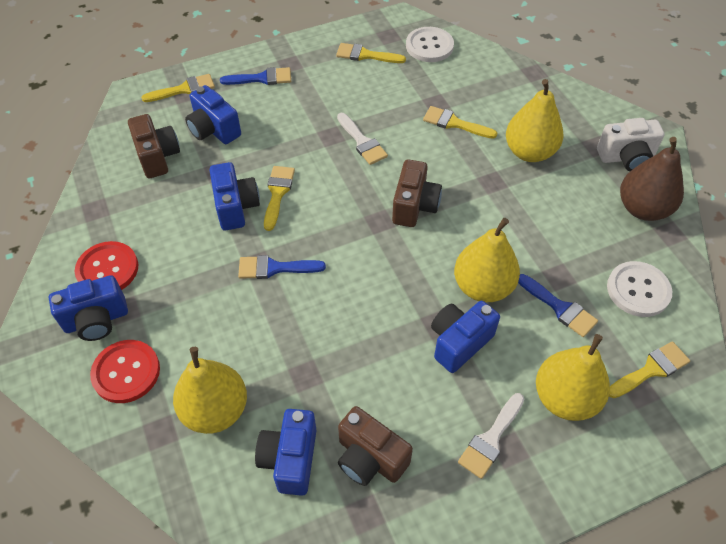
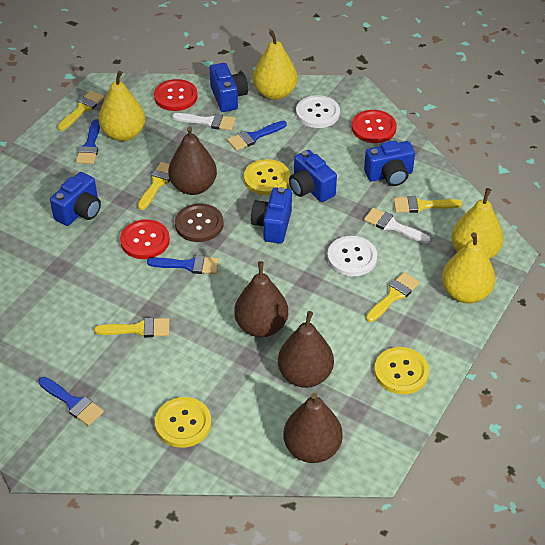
blue brush: 3 -> 4
brown button: 0 -> 1
brown camera: 3 -> 0
brown pear: 1 -> 4
red button: 2 -> 3
white camera: 1 -> 0
yellow button: 0 -> 3

